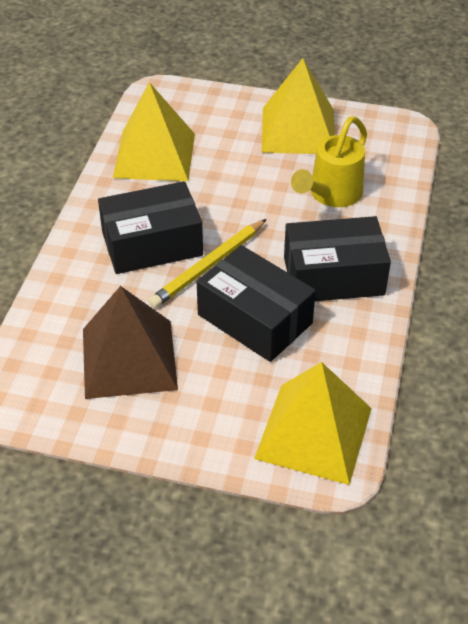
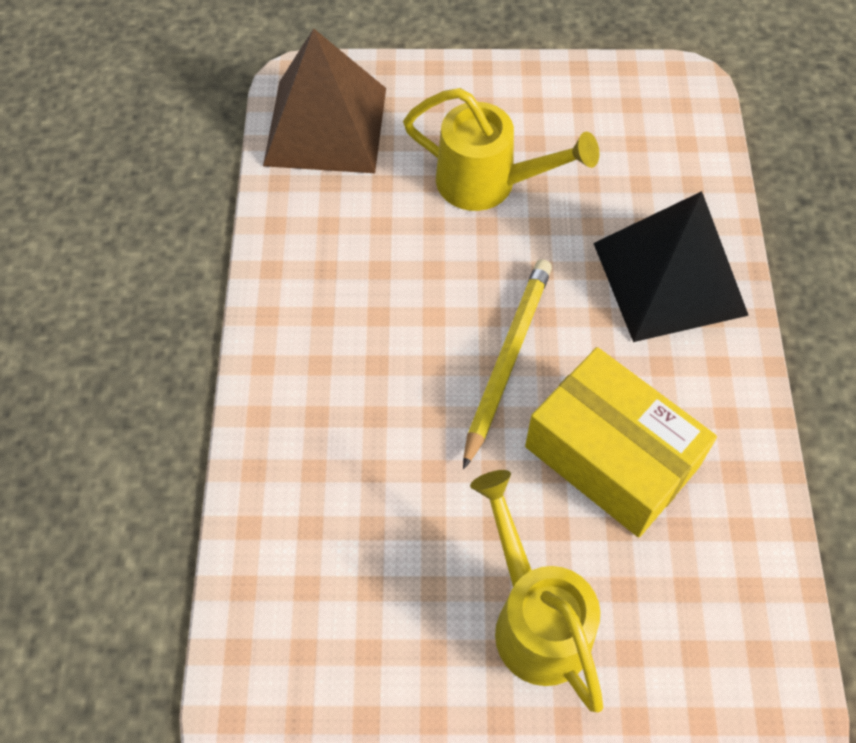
black box: 3 -> 0
black pyramid: 0 -> 1
yellow box: 0 -> 1
yellow pyramid: 3 -> 0
yellow watering can: 1 -> 2

